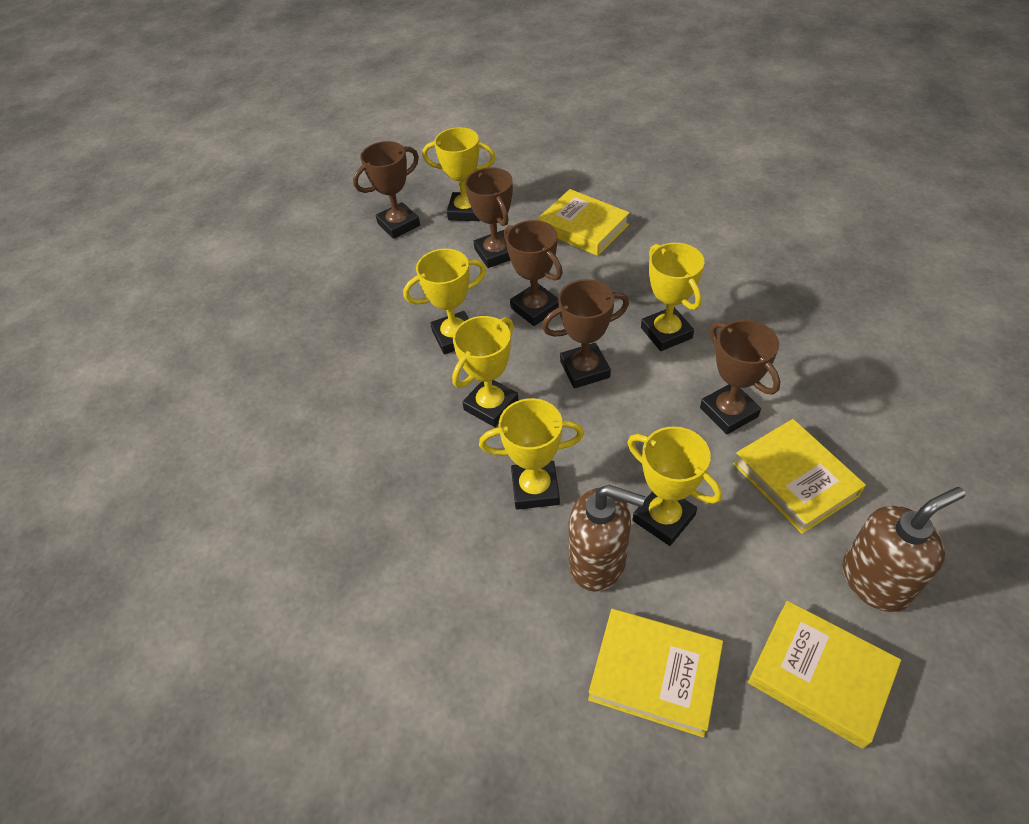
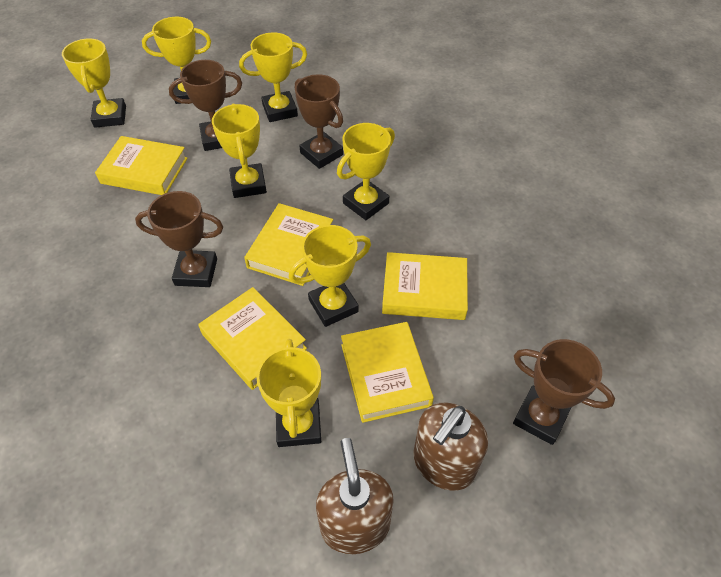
brown trophy: 5 -> 4
yellow book: 4 -> 5
yellow trophy: 6 -> 7

